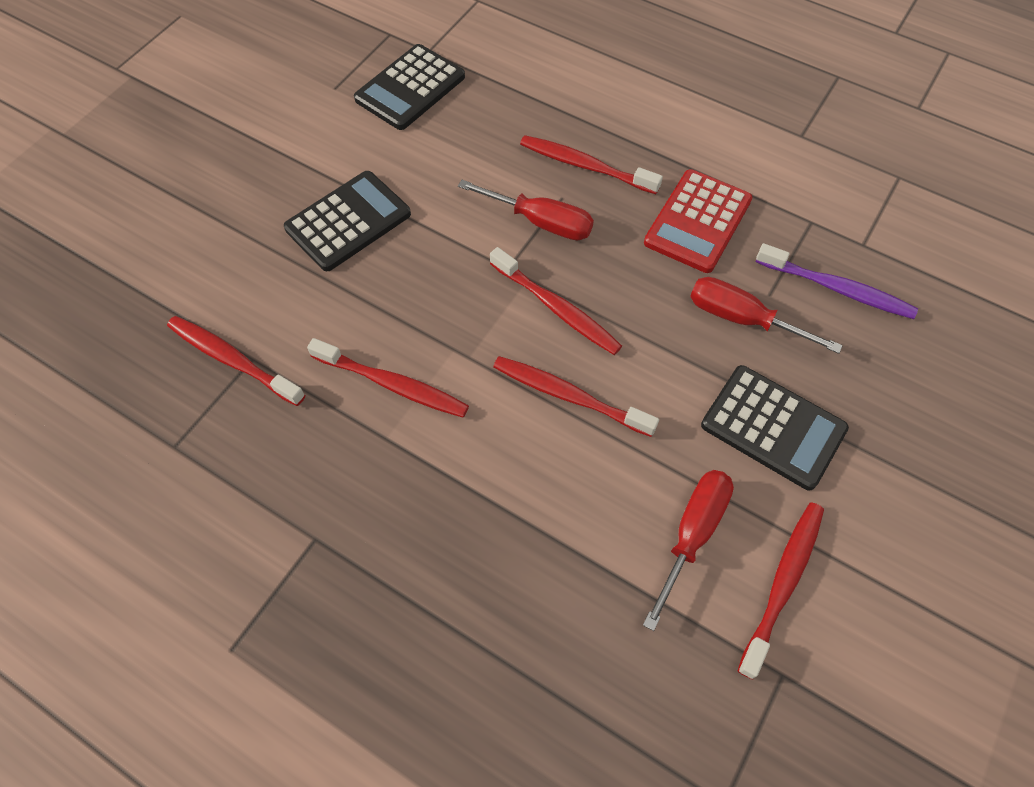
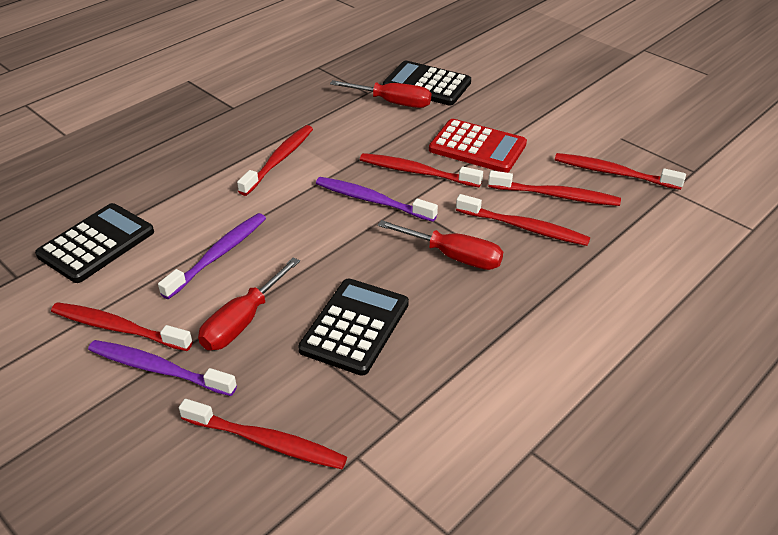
purple toothbrush: 1 -> 3
red toothbrush: 6 -> 7

